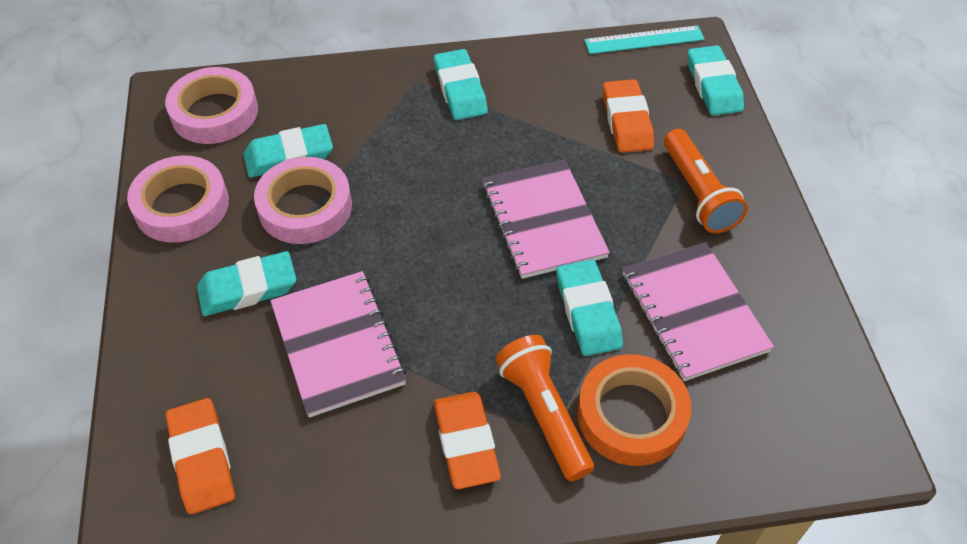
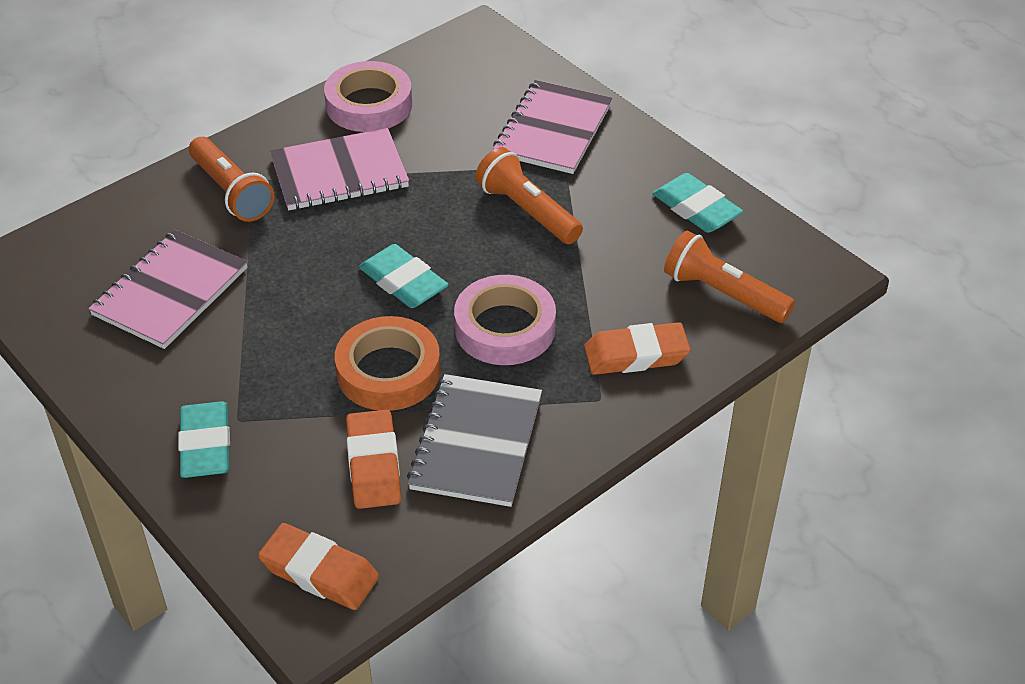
grey notebook: 0 -> 1
orange flashlight: 2 -> 3
pink tape: 3 -> 2
turquoise eraser: 5 -> 3
turquoise ruler: 1 -> 0

